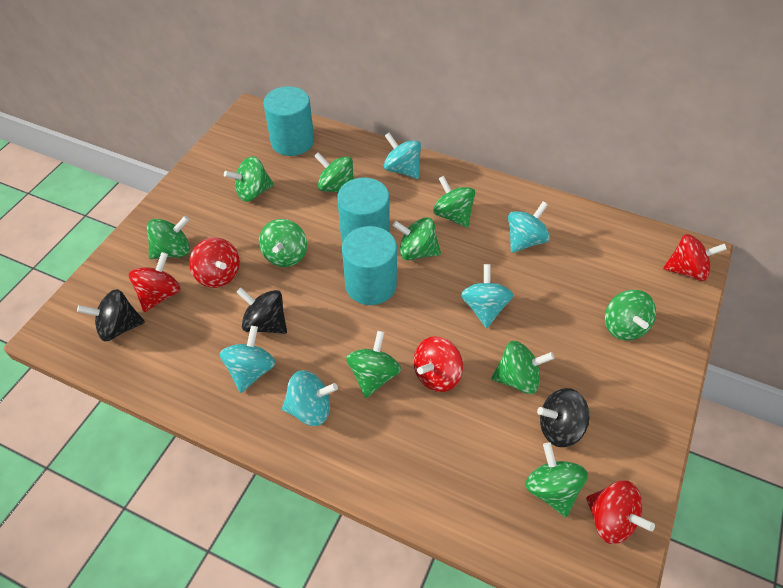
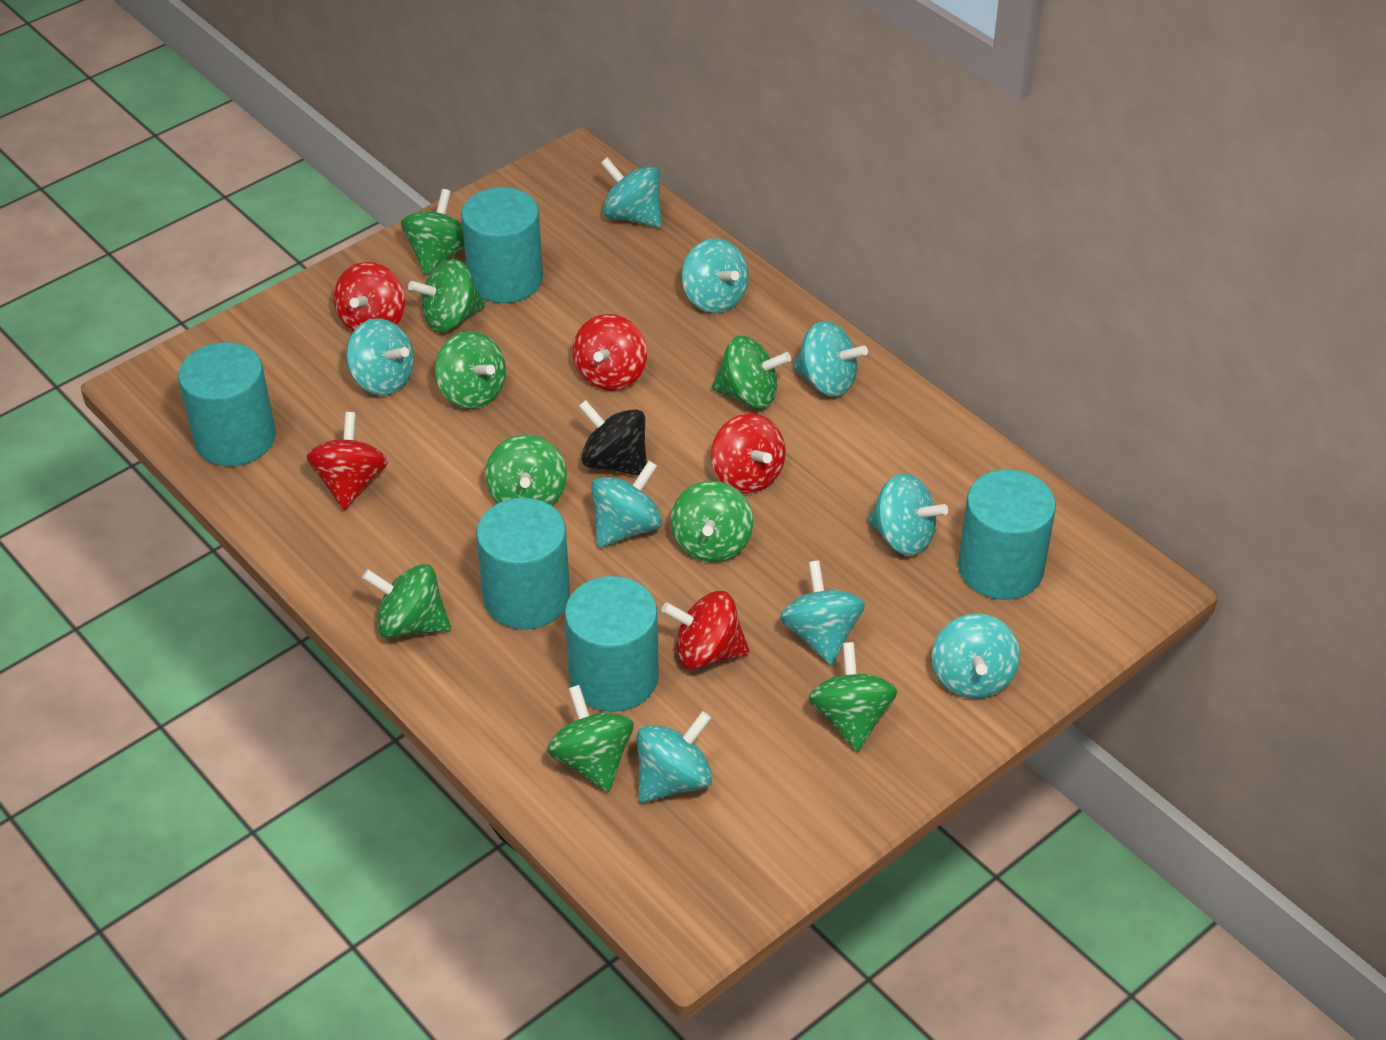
black spinning top: 3 -> 1
green spinning top: 10 -> 9
turquoise cylinder: 3 -> 5
turquoise spinning top: 5 -> 9

